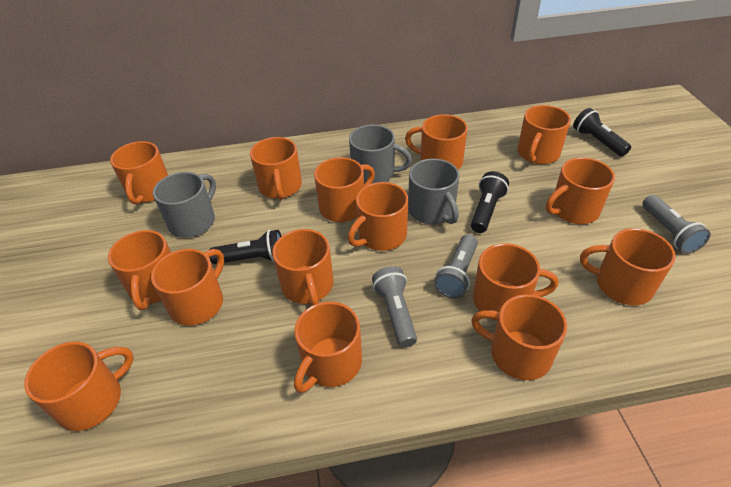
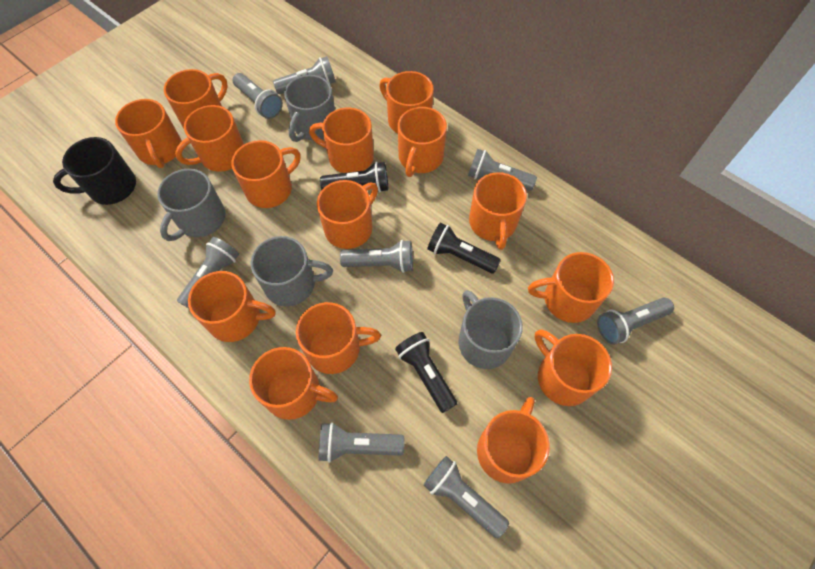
black mug: 0 -> 1
grey flashlight: 3 -> 8
grey mug: 3 -> 4

